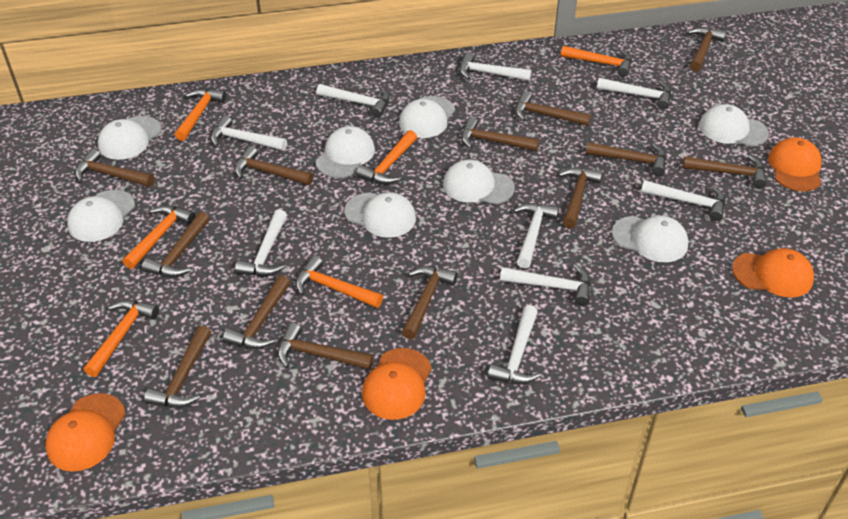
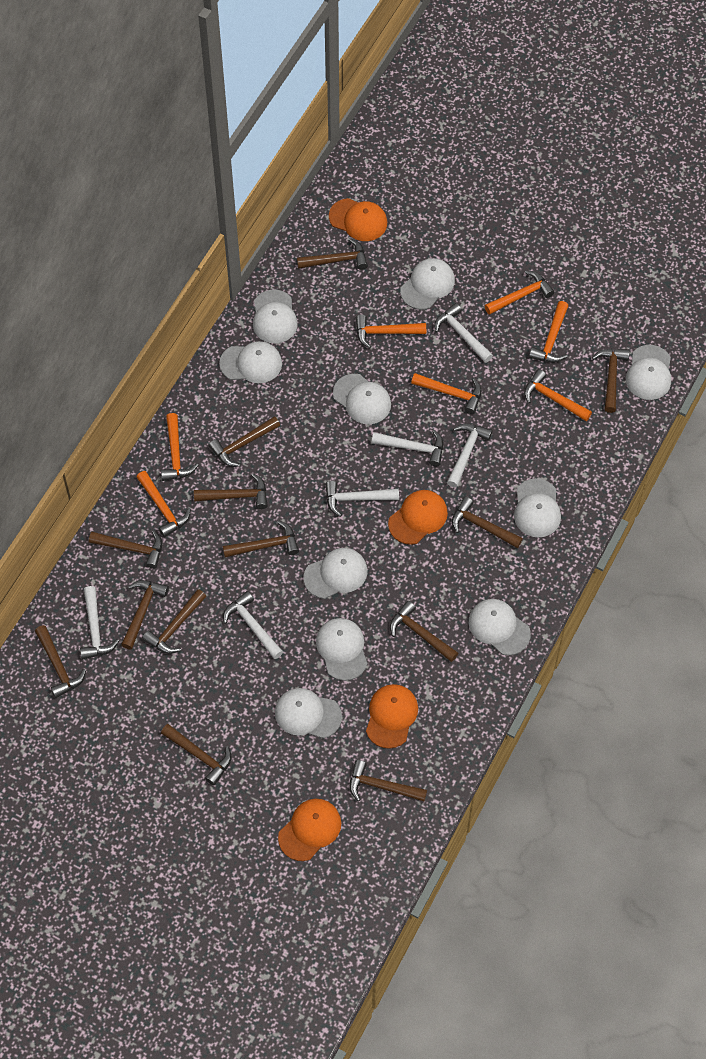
orange hammer: 6 -> 7
white cap: 8 -> 10
white hammer: 9 -> 6

